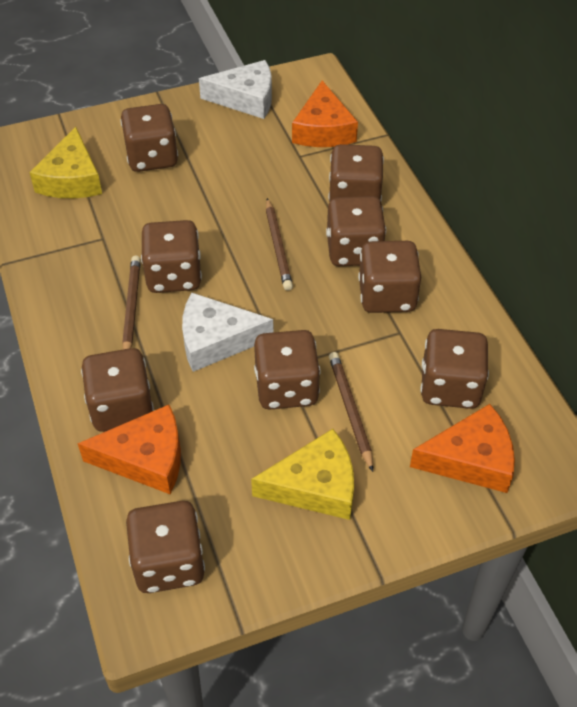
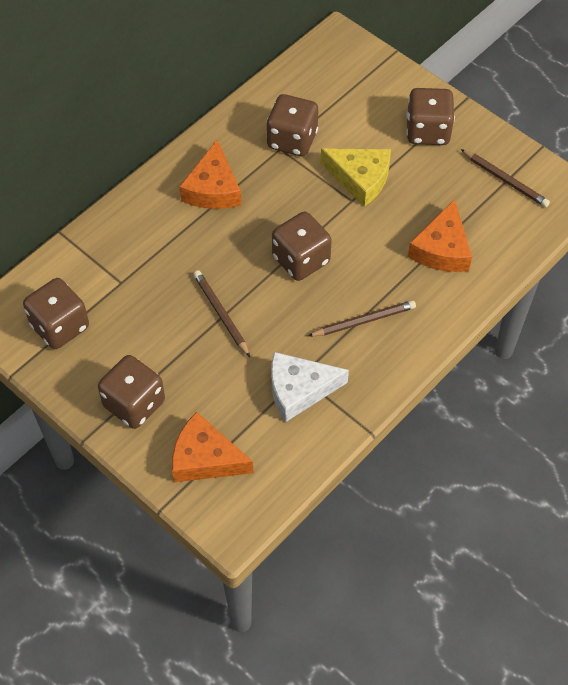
brown dice: 9 -> 5
white cheese: 2 -> 1
yellow cheese: 2 -> 1

